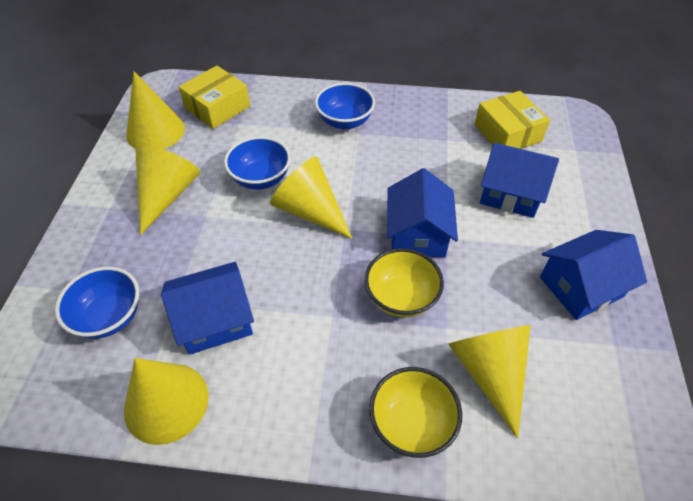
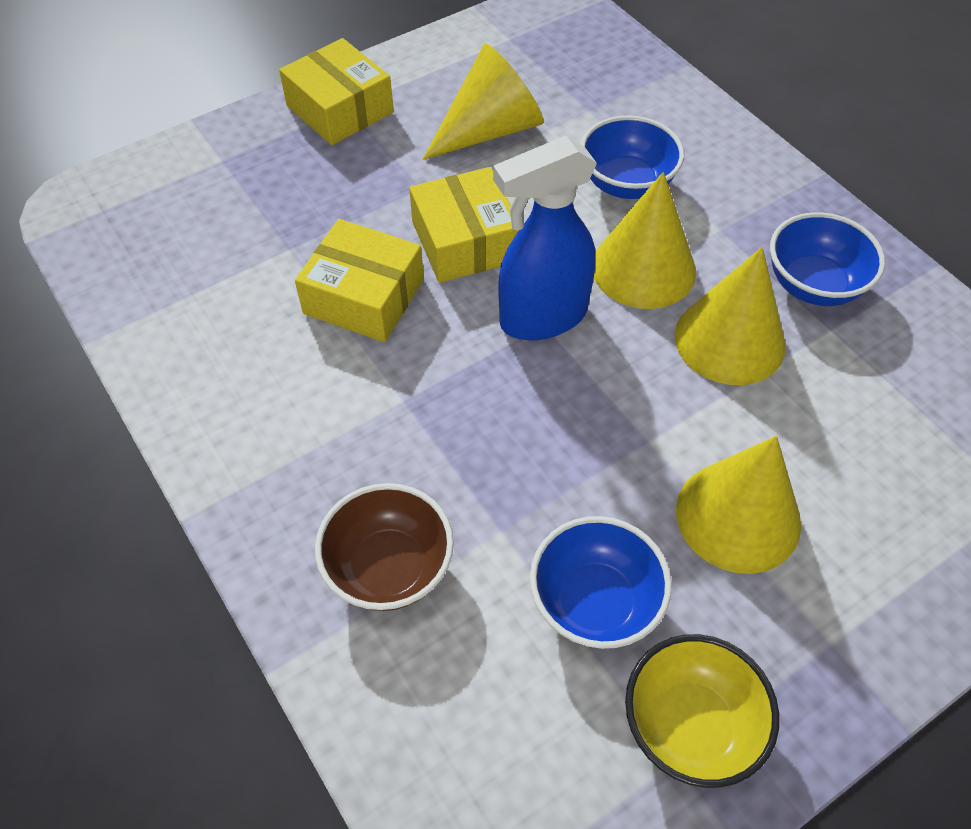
blue house: 4 -> 0
blue spray bottle: 0 -> 1
brown bowl: 0 -> 1
yellow bowl: 2 -> 1
yellow box: 2 -> 3
yellow cone: 5 -> 4

